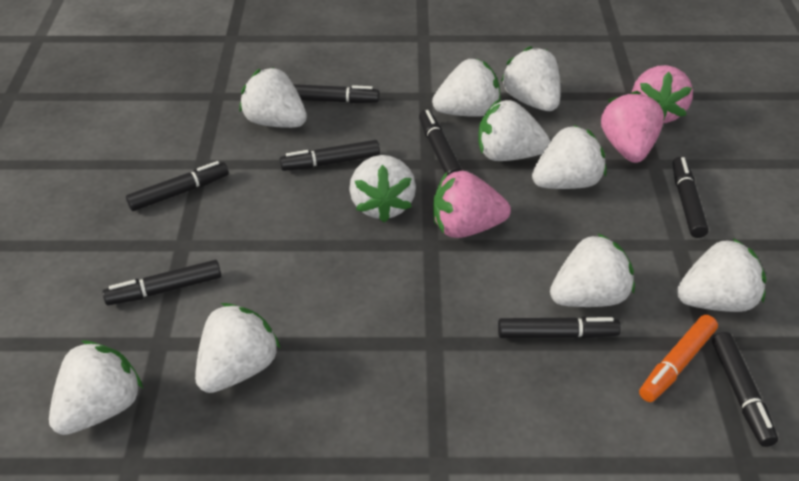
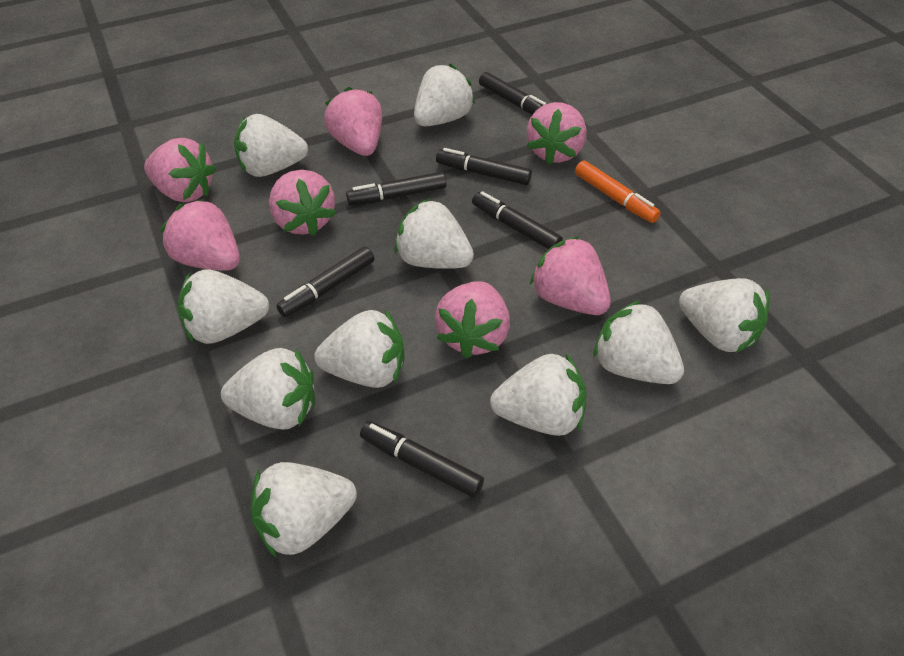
black marker: 8 -> 6
pink strawberry: 3 -> 7

